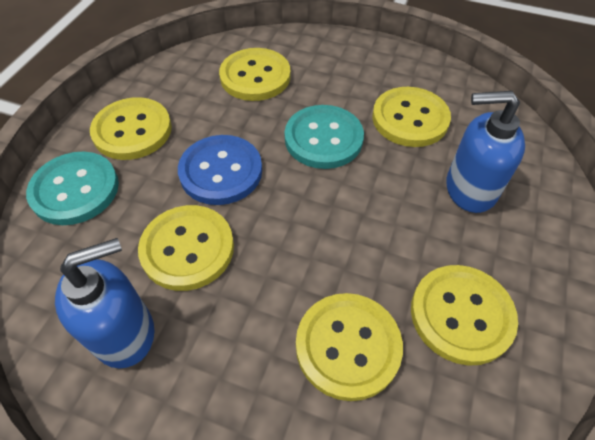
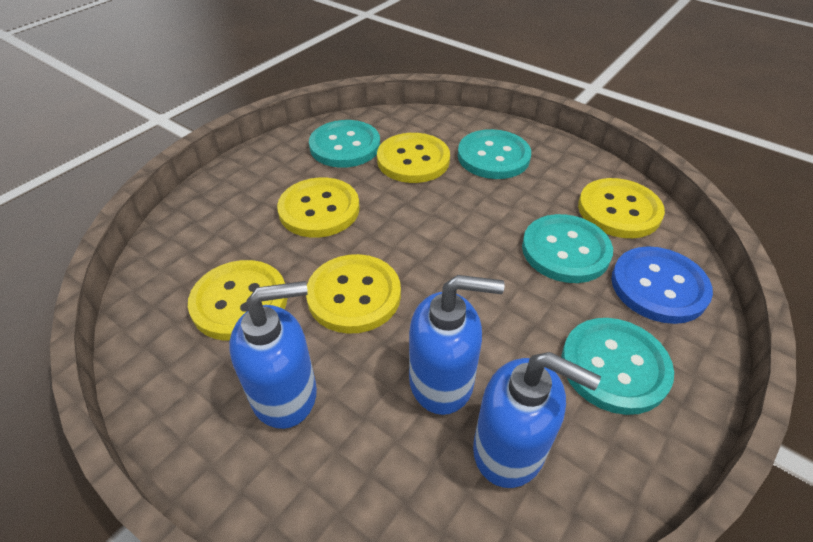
blue soap dispenser: 2 -> 3
turquoise button: 2 -> 4
yellow button: 6 -> 5

